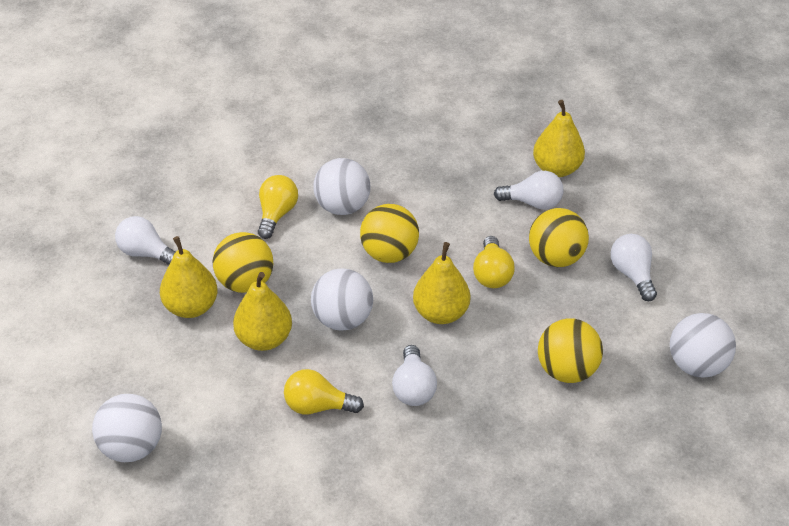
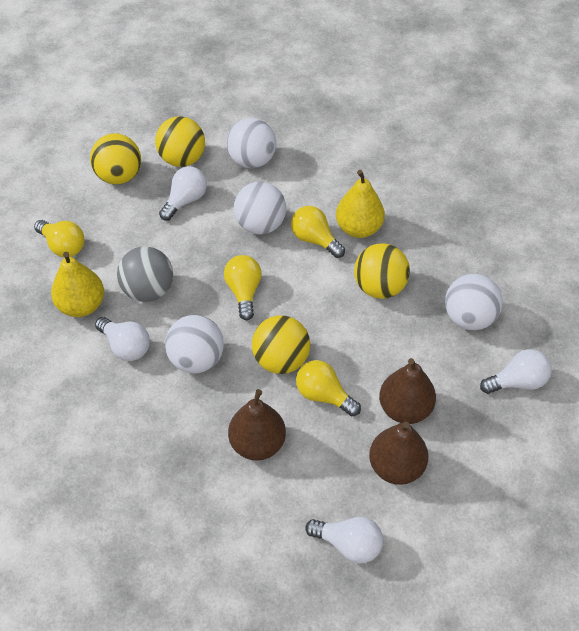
brown pear: 0 -> 3
grey ball: 0 -> 1
yellow light bulb: 3 -> 4
yellow pear: 4 -> 2

